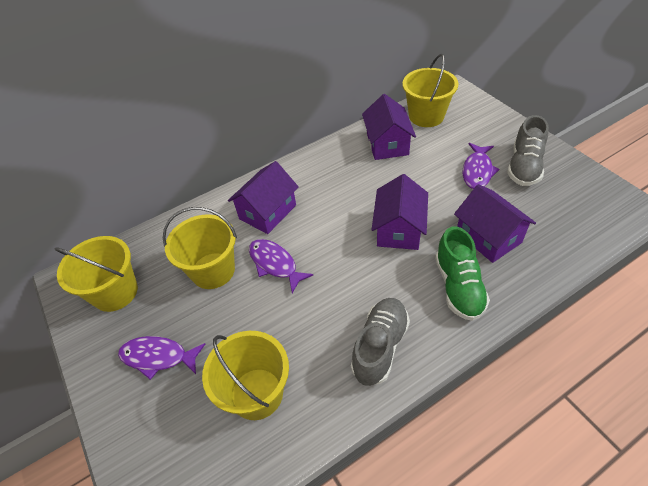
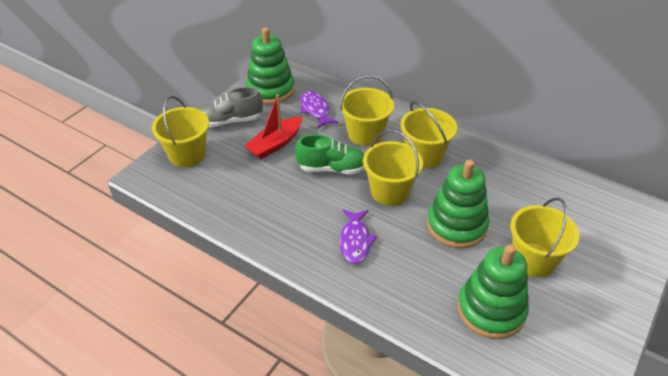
green stacking toy: 0 -> 3
grey shoe: 2 -> 1
purple fish: 3 -> 2
purple house: 4 -> 0
red boat: 0 -> 1
yellow bucket: 4 -> 5

